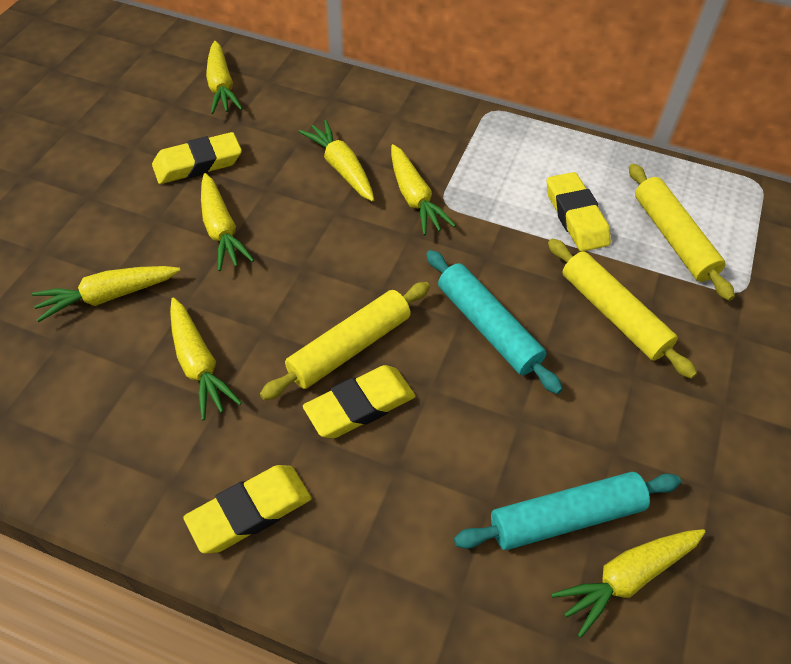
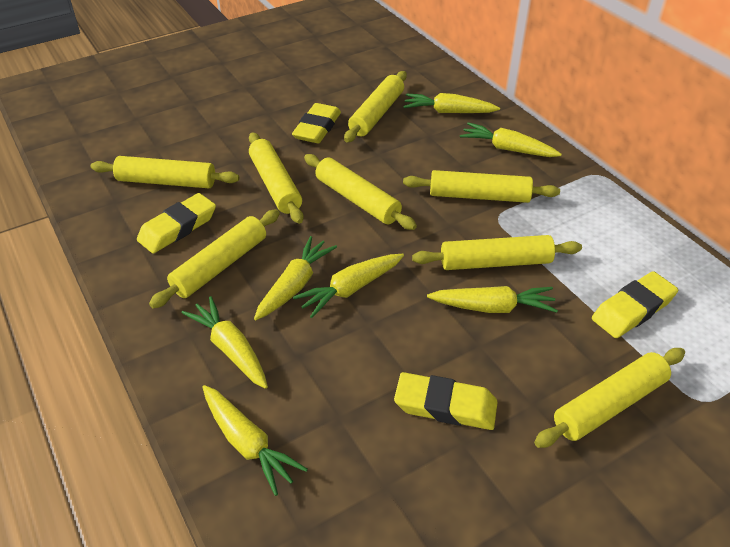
turquoise rolling pin: 2 -> 0
yellow rolling pin: 3 -> 8

